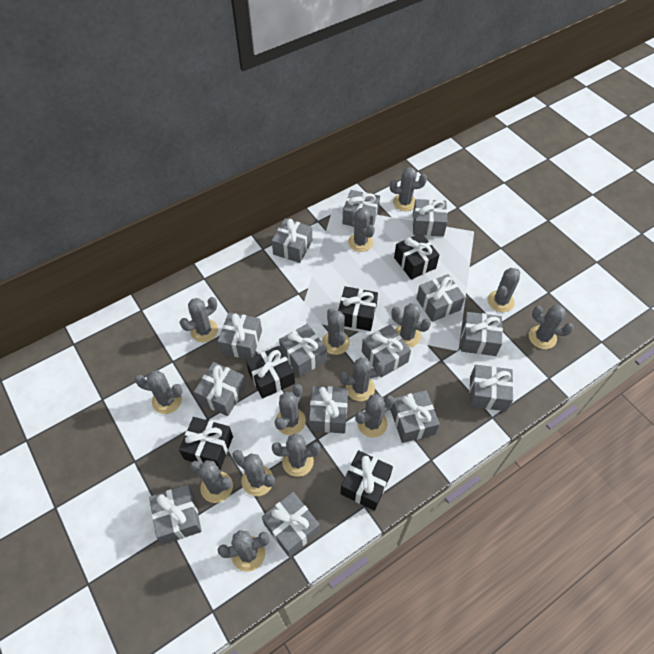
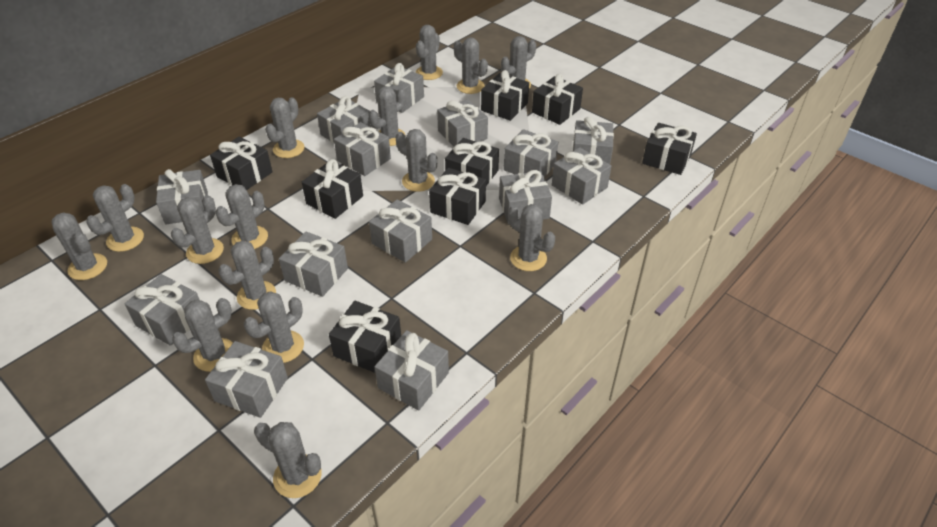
black gift: 5 -> 8

